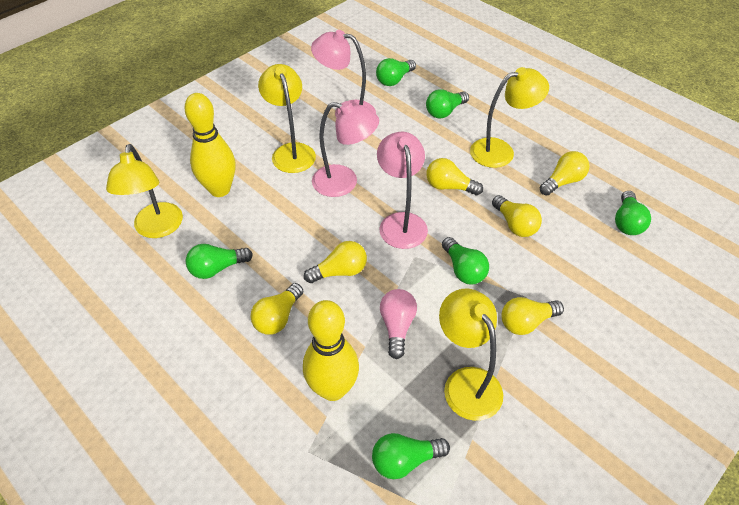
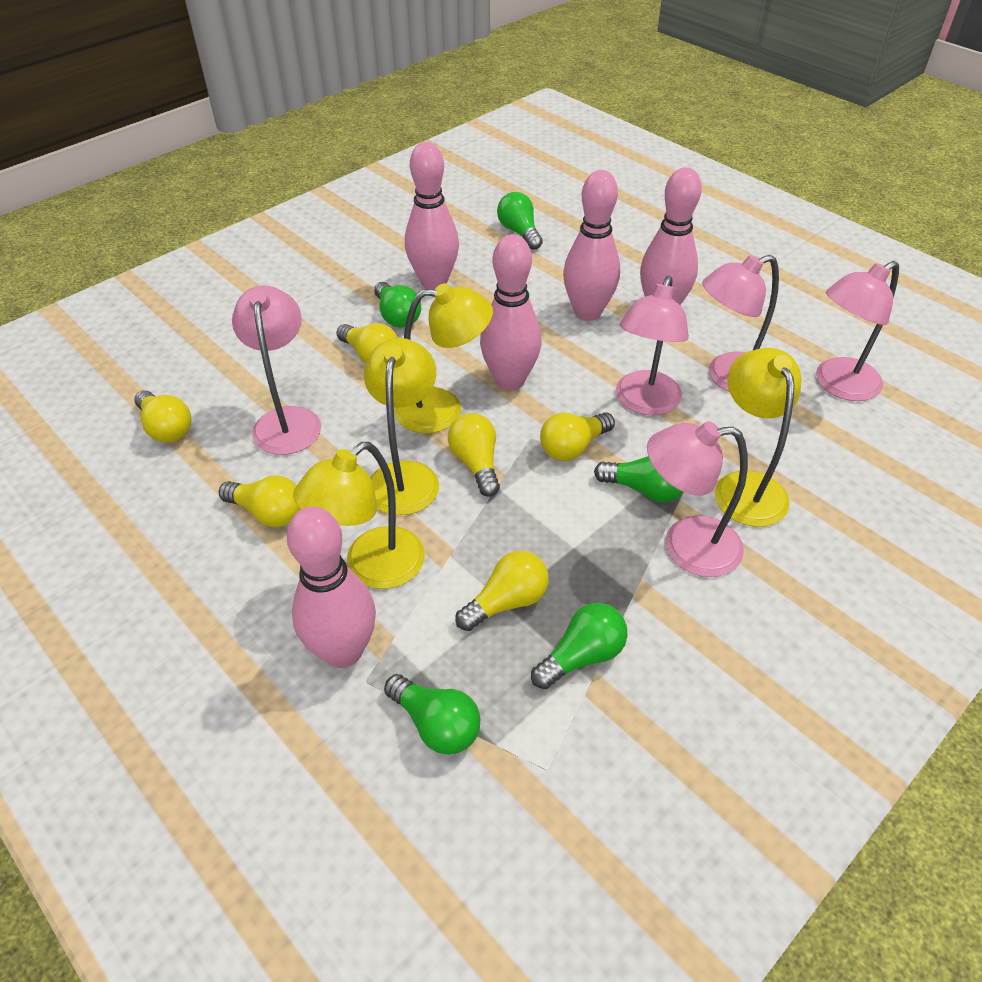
green light bulb: 6 -> 5
pink bowling pin: 0 -> 5
pink lamp: 3 -> 5
pink light bulb: 1 -> 0
yellow bowling pin: 2 -> 0

